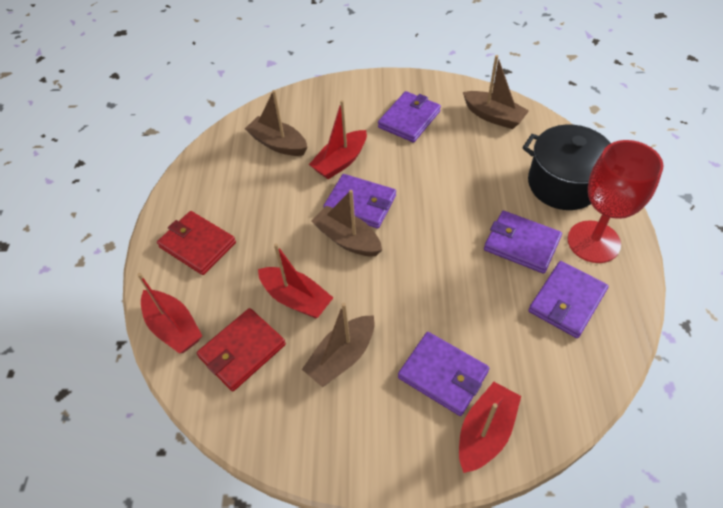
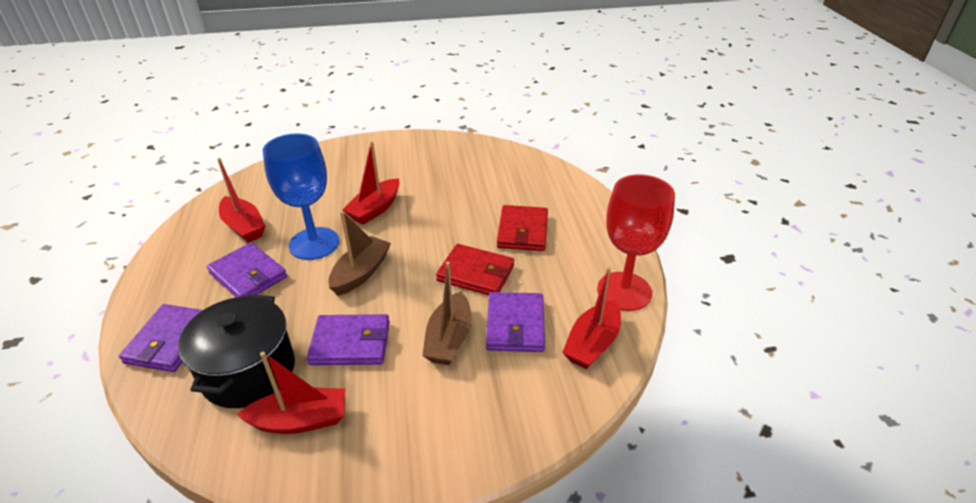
blue goblet: 0 -> 1
brown boat: 4 -> 2
purple wallet: 5 -> 4

